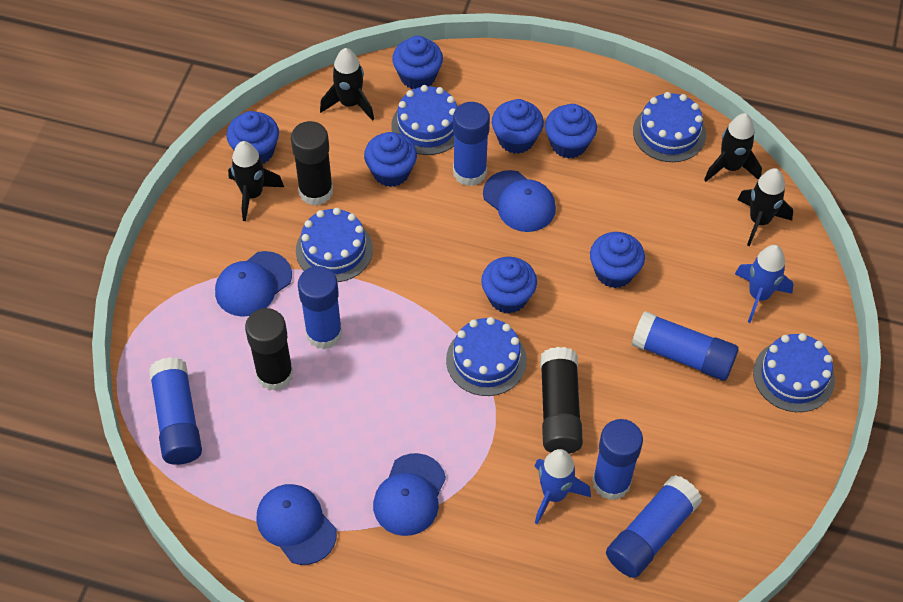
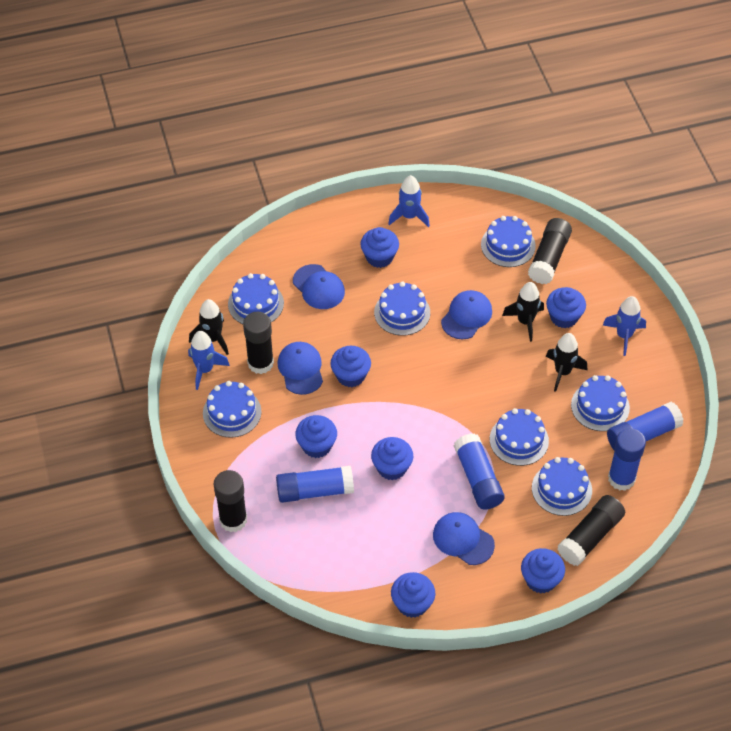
black glue stick: 3 -> 4
black rocket: 4 -> 3
blue cake: 5 -> 7
blue glue stick: 6 -> 4
blue rocket: 2 -> 3

